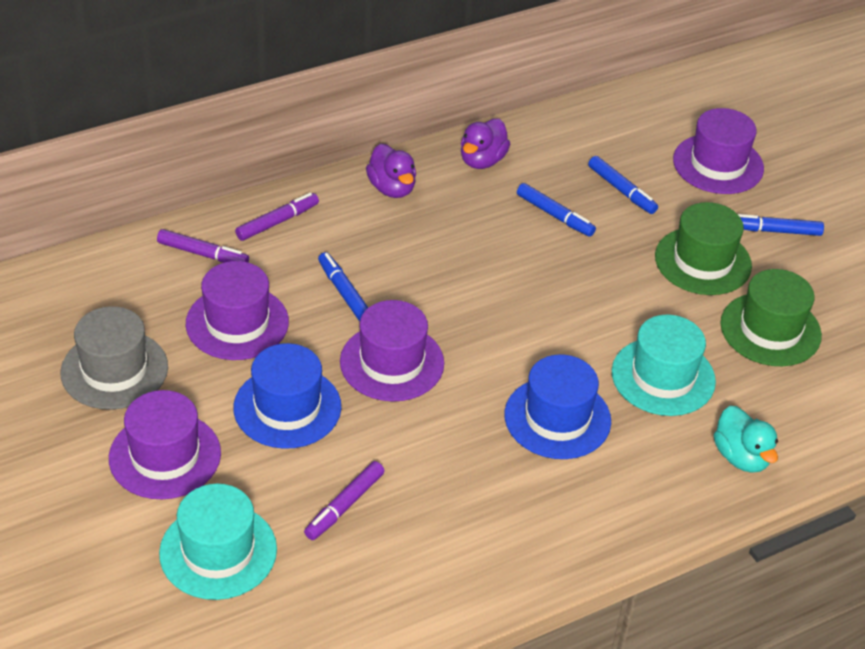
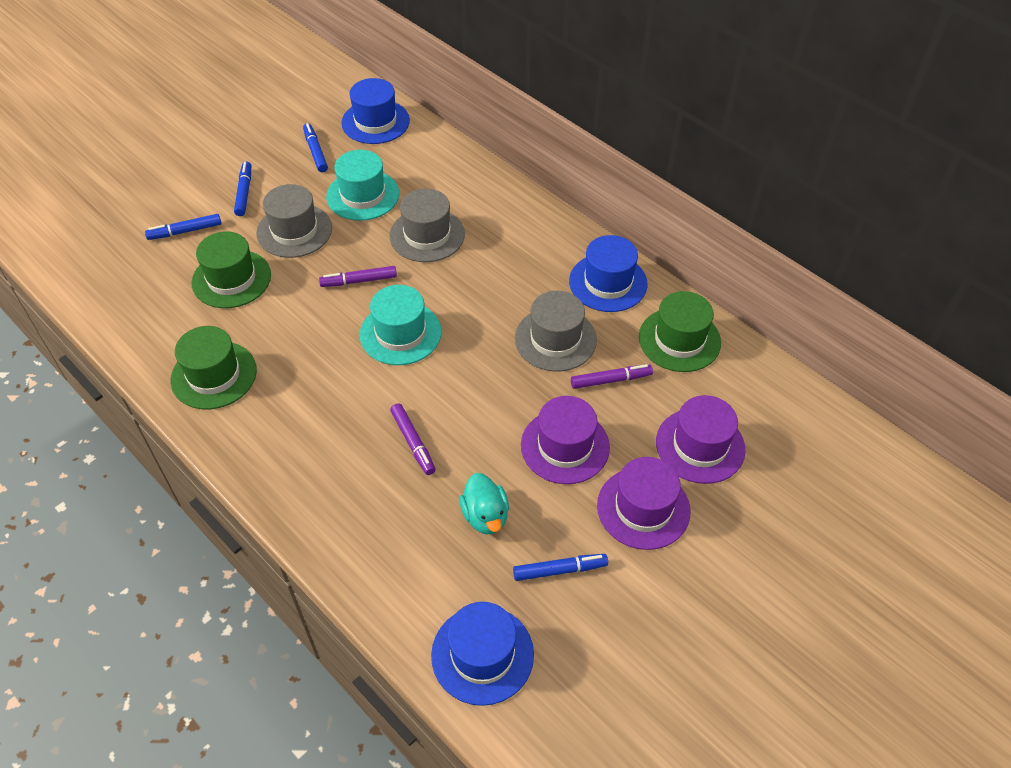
blue hat: 2 -> 3
green hat: 2 -> 3
grey hat: 1 -> 3
purple duck: 2 -> 0
purple hat: 4 -> 3

